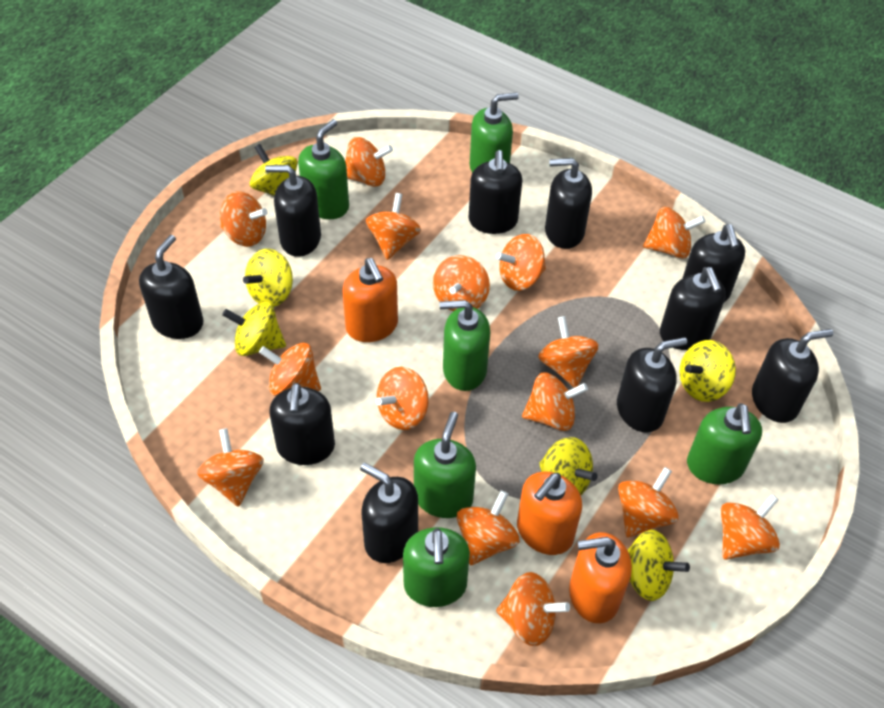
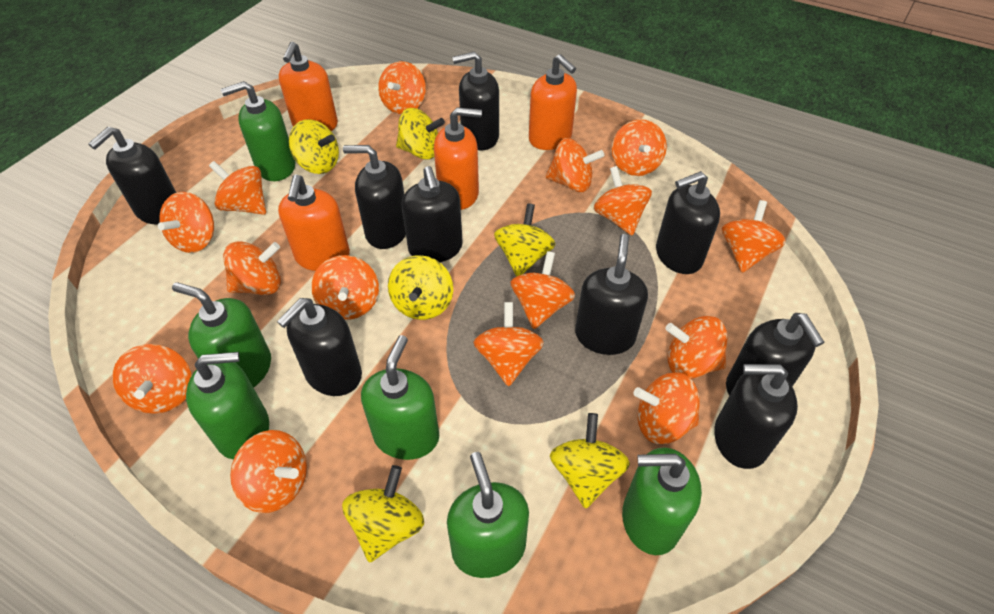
black soap dispenser: 10 -> 9
orange soap dispenser: 3 -> 4

